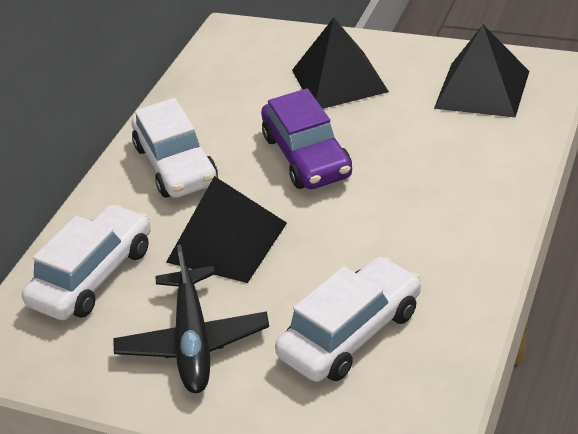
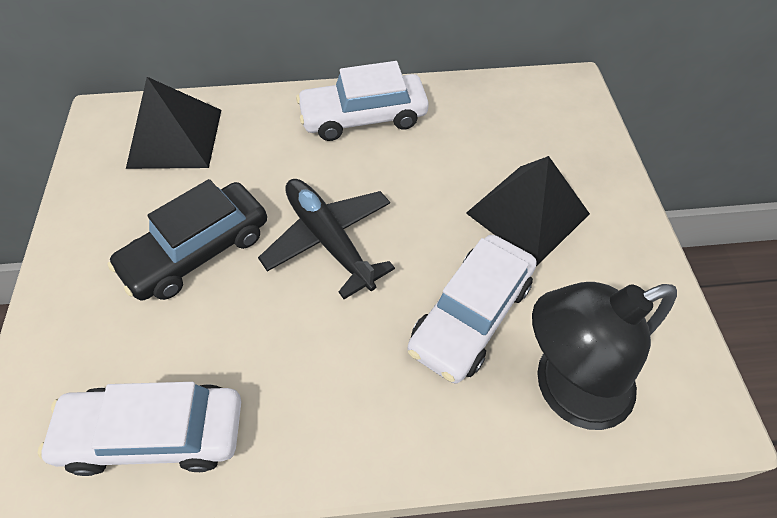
black car: 0 -> 1
black lamp: 0 -> 1
black pyramid: 3 -> 2
purple car: 1 -> 0

